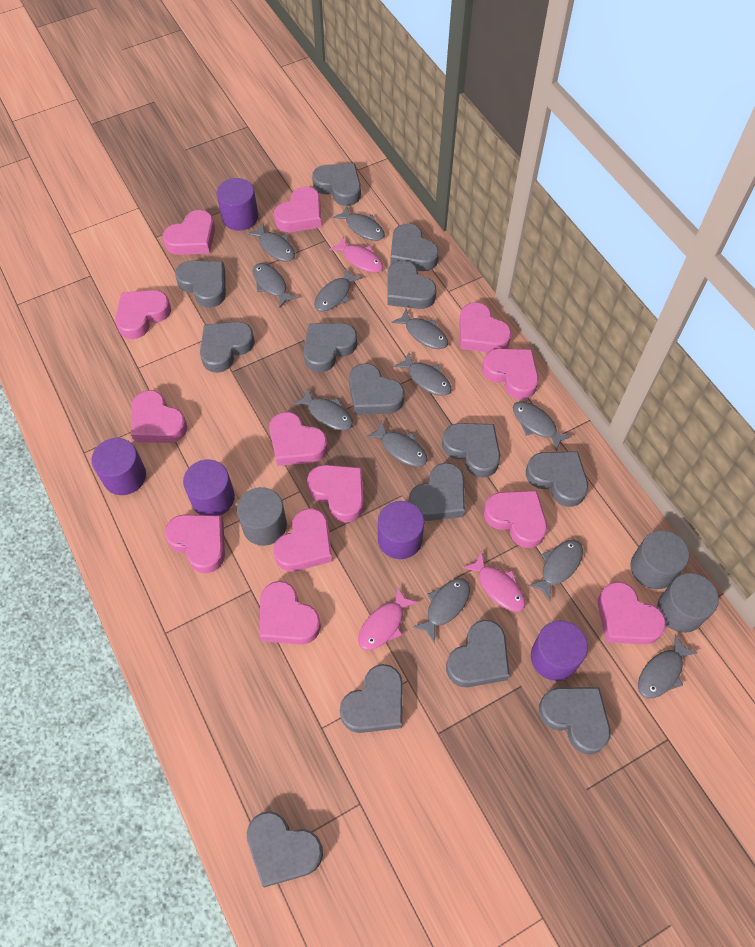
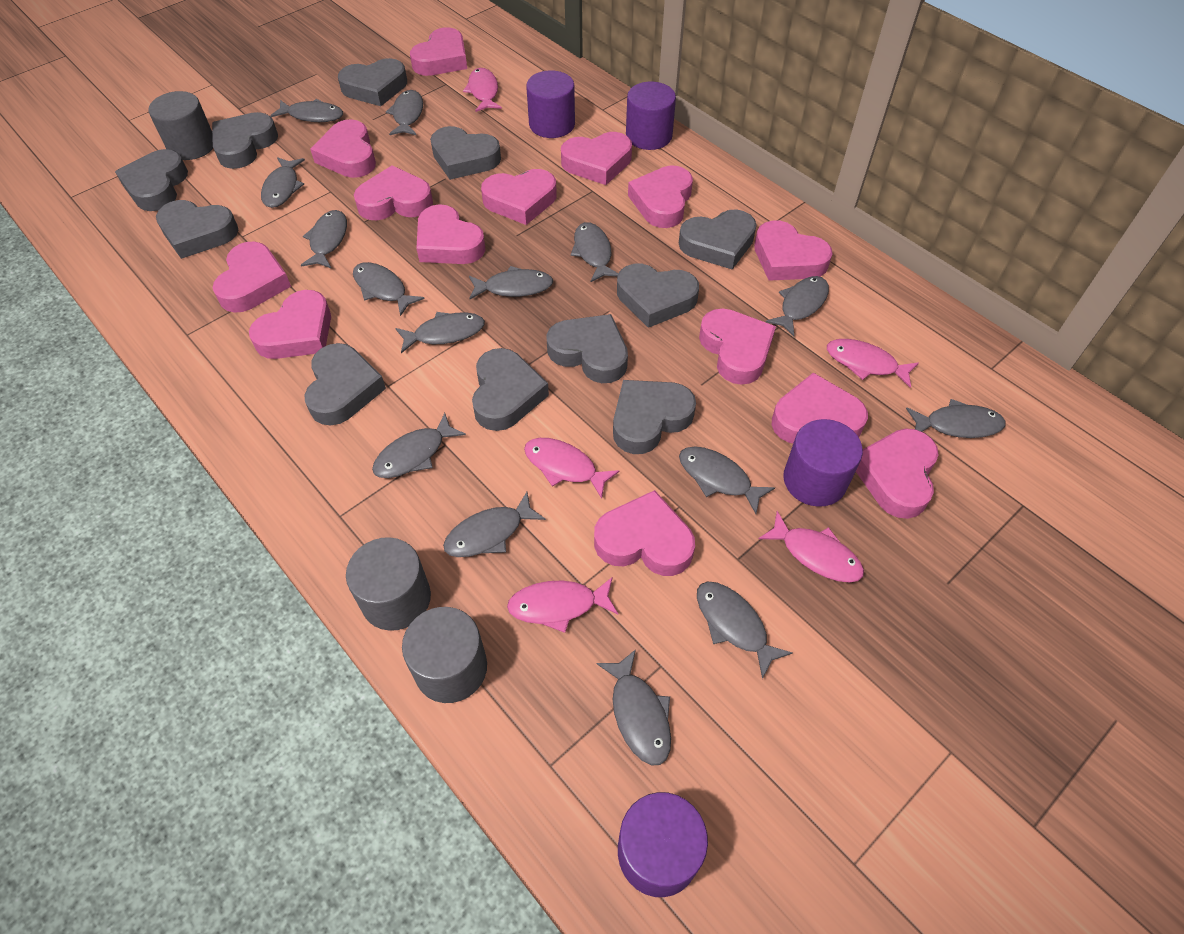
grey fish: 12 -> 15
grey heart: 14 -> 11
pink fish: 3 -> 5
pink heart: 13 -> 14
purple cylinder: 5 -> 4

